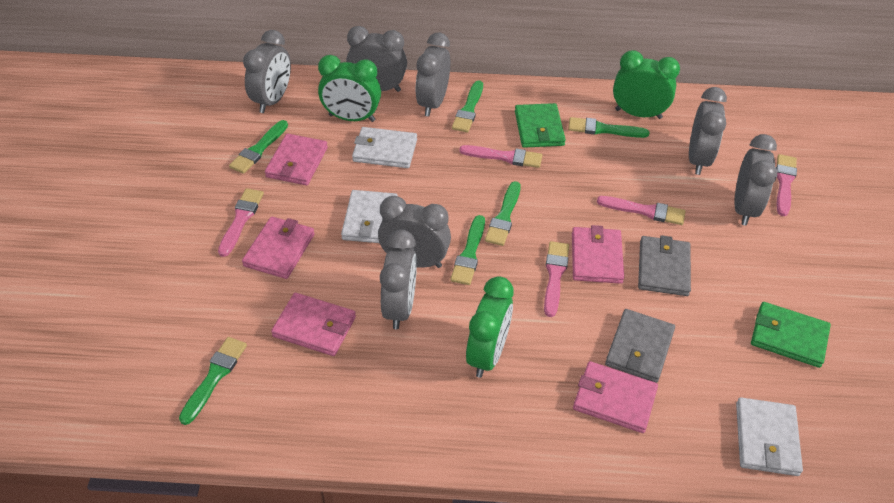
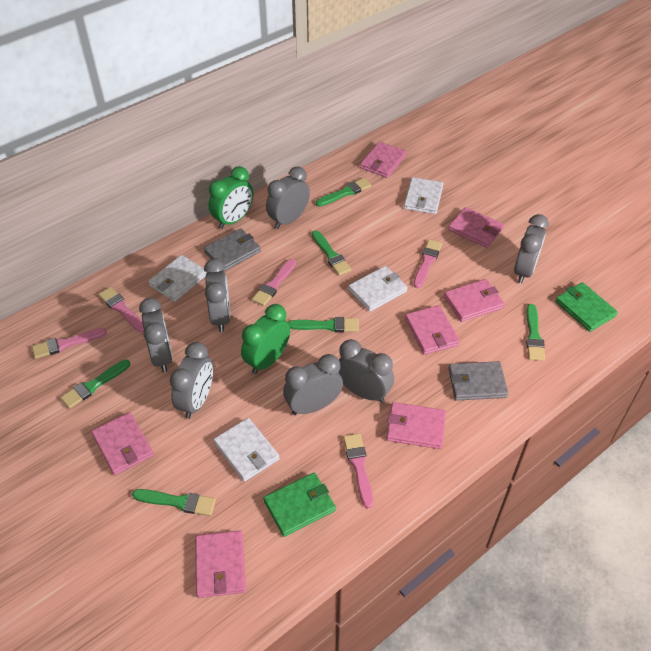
green clock: 3 -> 2
pink wallet: 5 -> 7
white wallet: 3 -> 4

